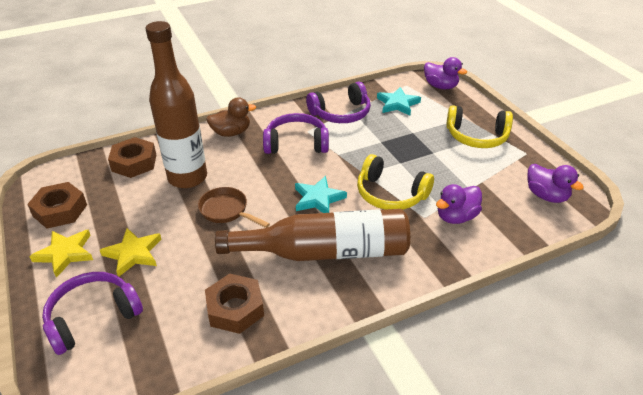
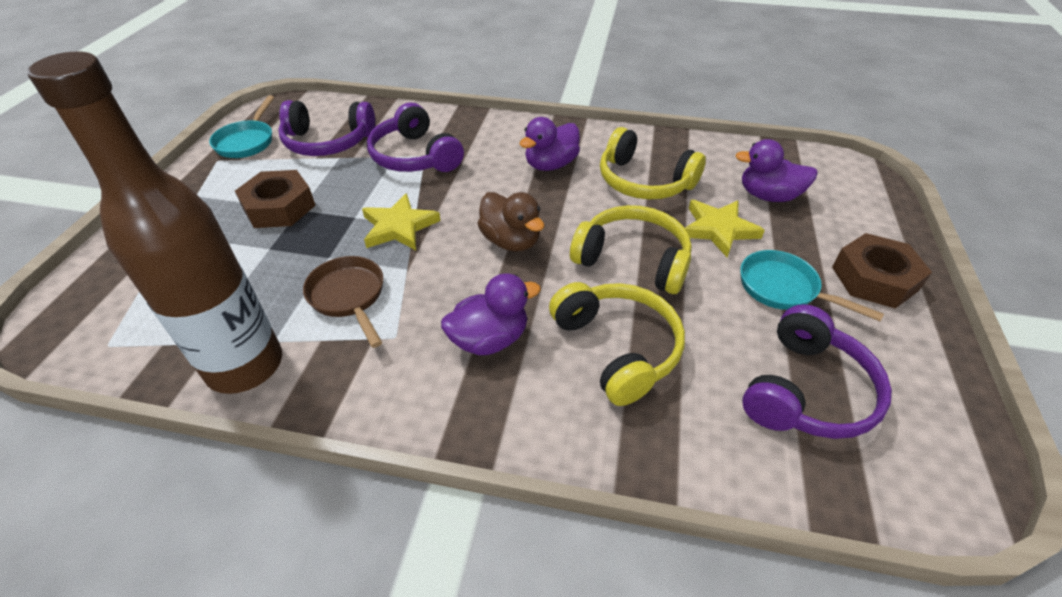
brown bottle: 2 -> 1
brown nut: 3 -> 2
turquoise pan: 0 -> 2
turquoise star: 2 -> 0
yellow headphones: 2 -> 3

